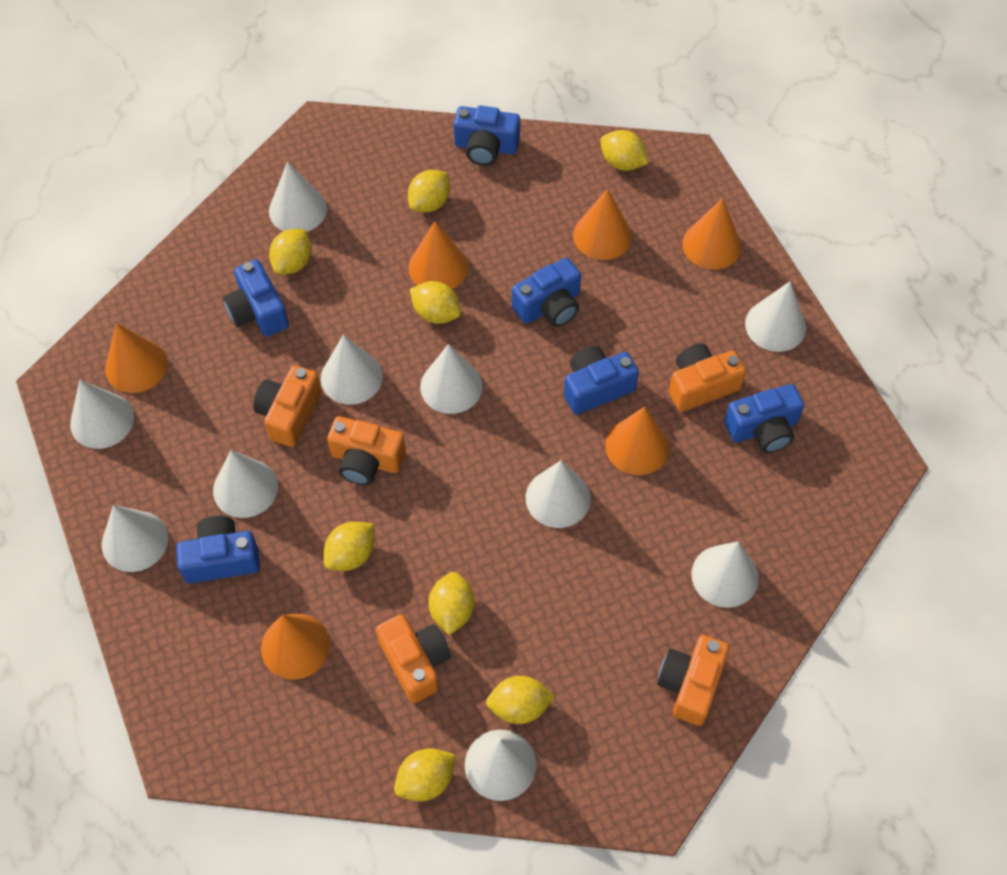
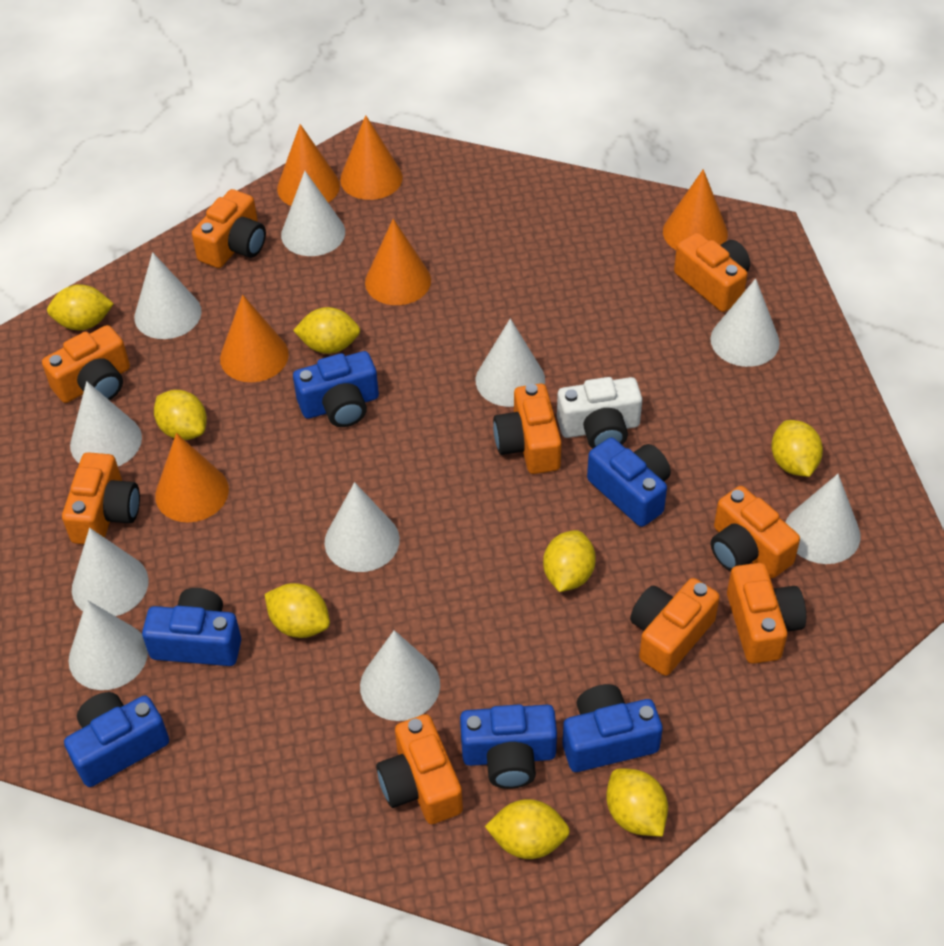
orange camera: 5 -> 9
white camera: 0 -> 1

